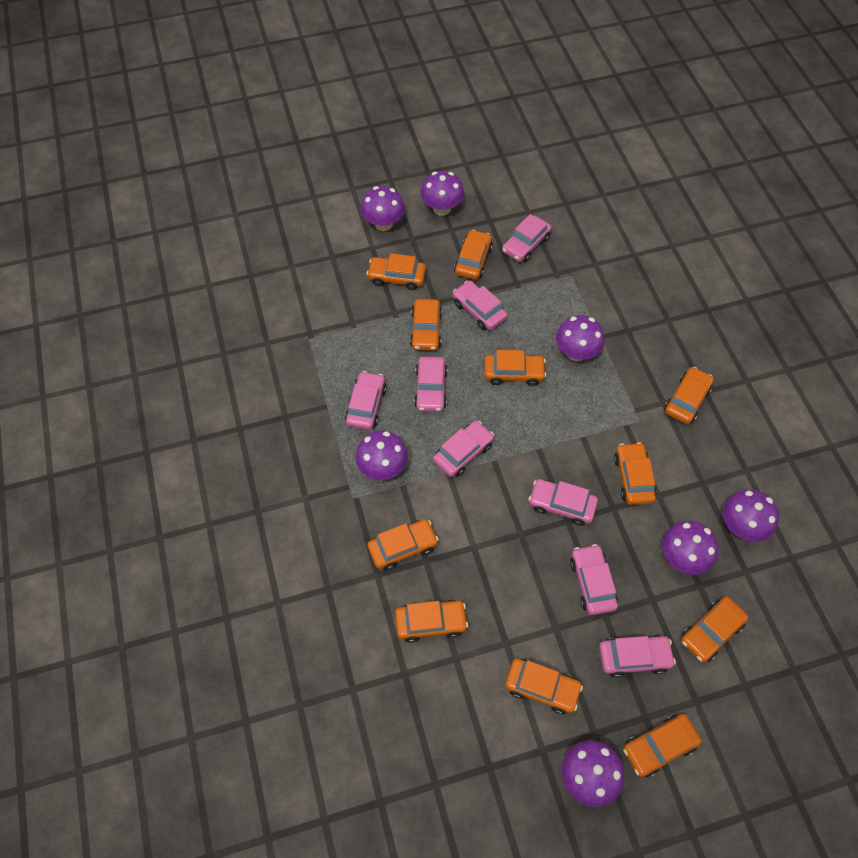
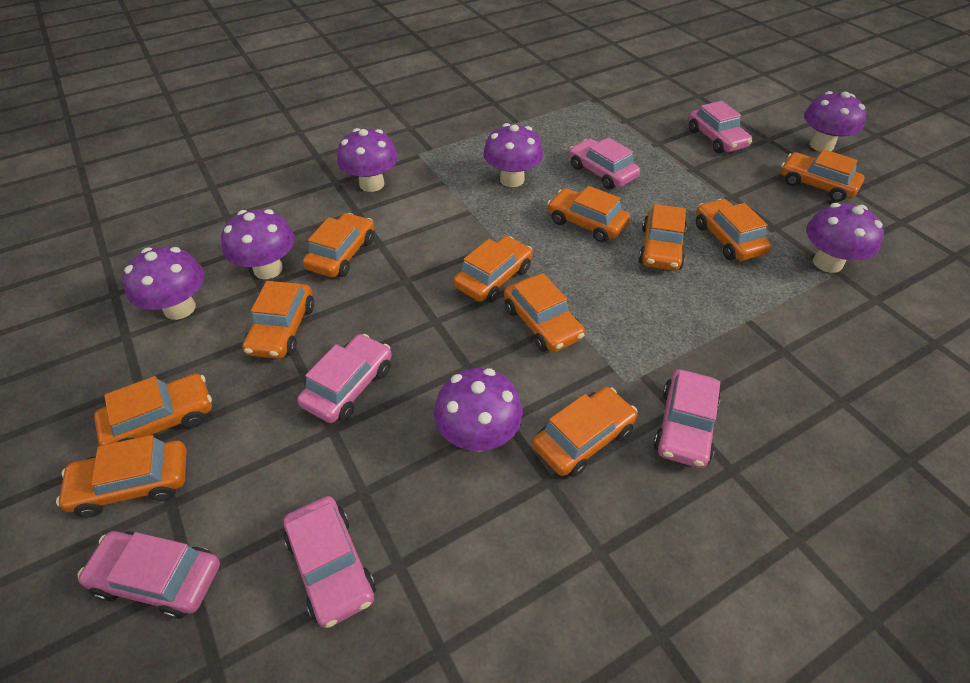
pink car: 8 -> 6

